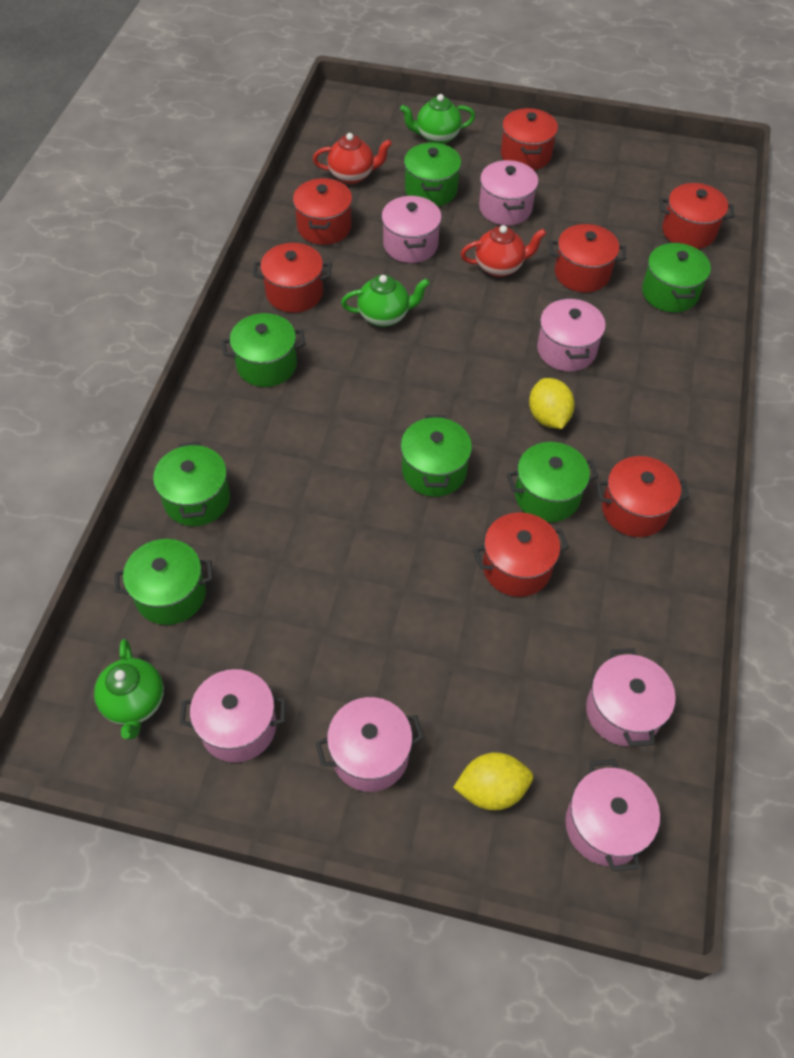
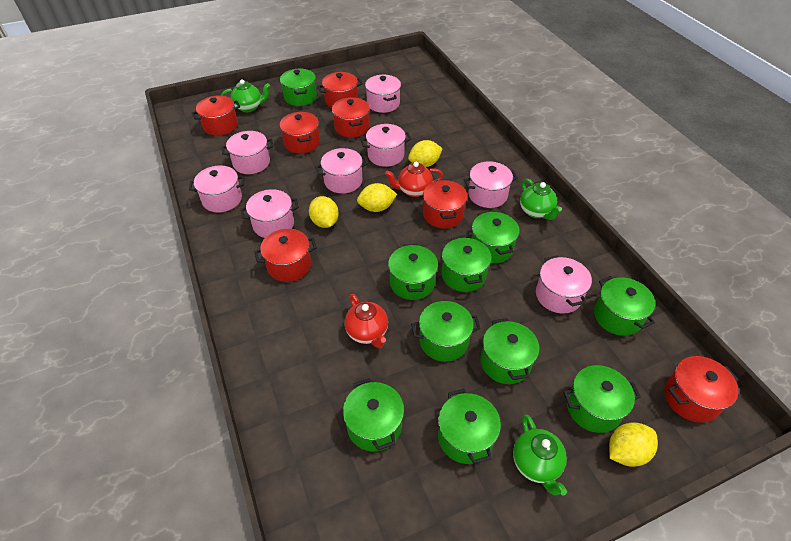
green pot: 7 -> 10
pink pot: 7 -> 8
yellow lemon: 2 -> 4

